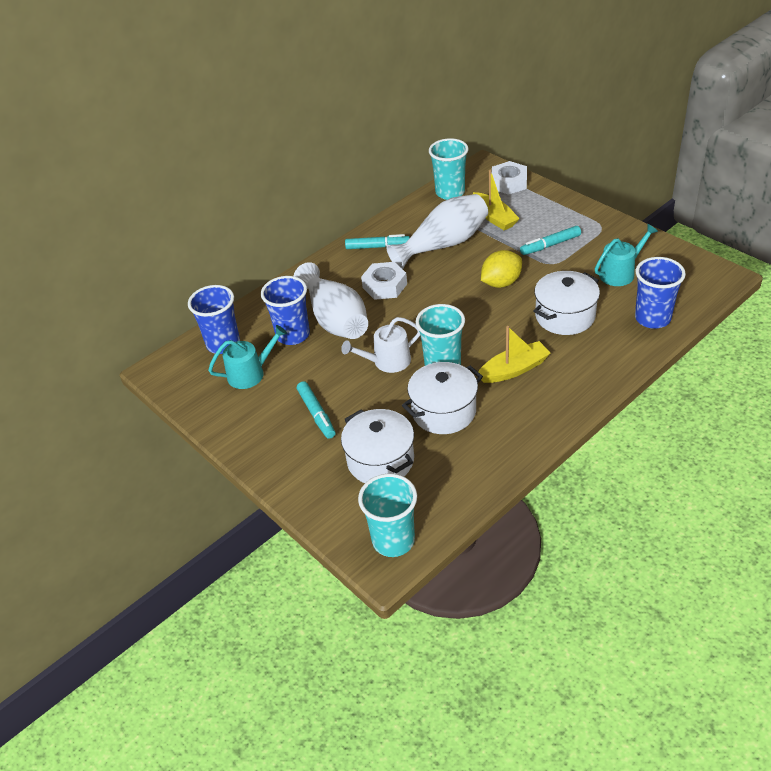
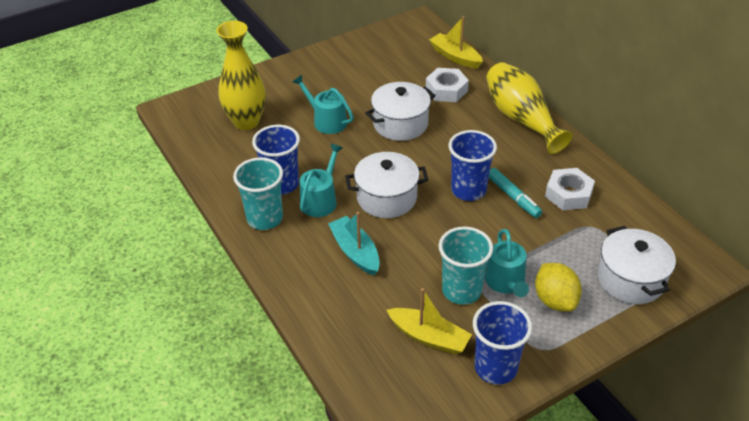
turquoise boat: 0 -> 1
turquoise cup: 3 -> 2
turquoise marker: 3 -> 1
turquoise watering can: 2 -> 3
white vase: 2 -> 0
white watering can: 1 -> 0
yellow vase: 0 -> 2

